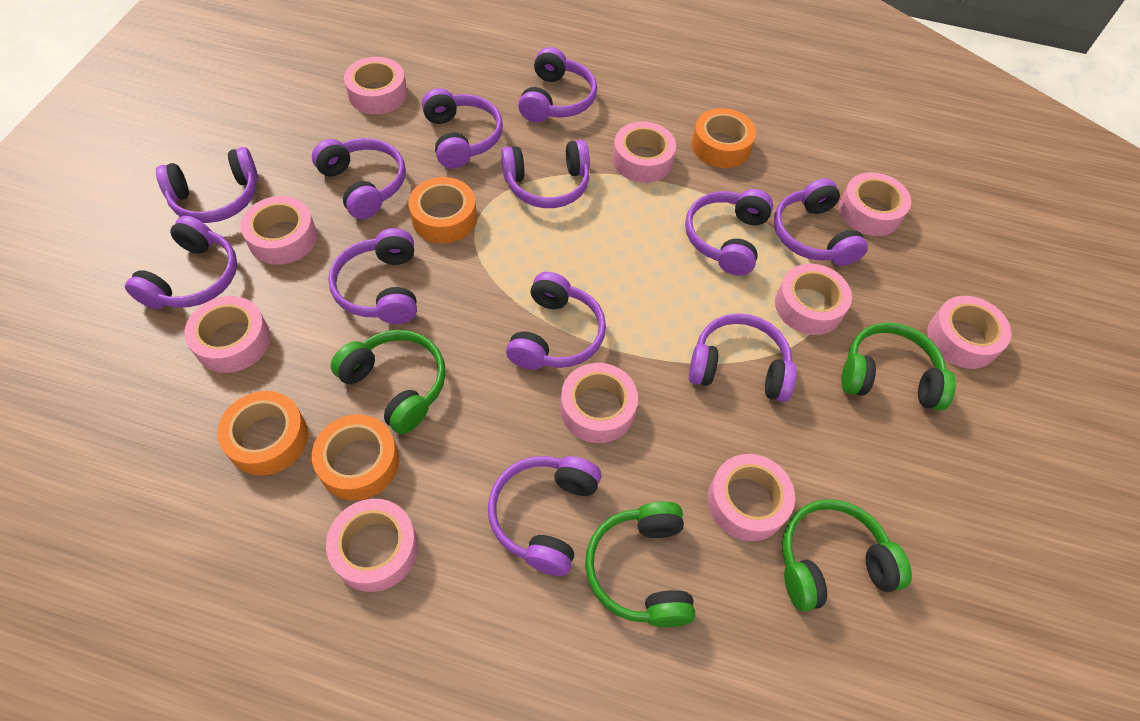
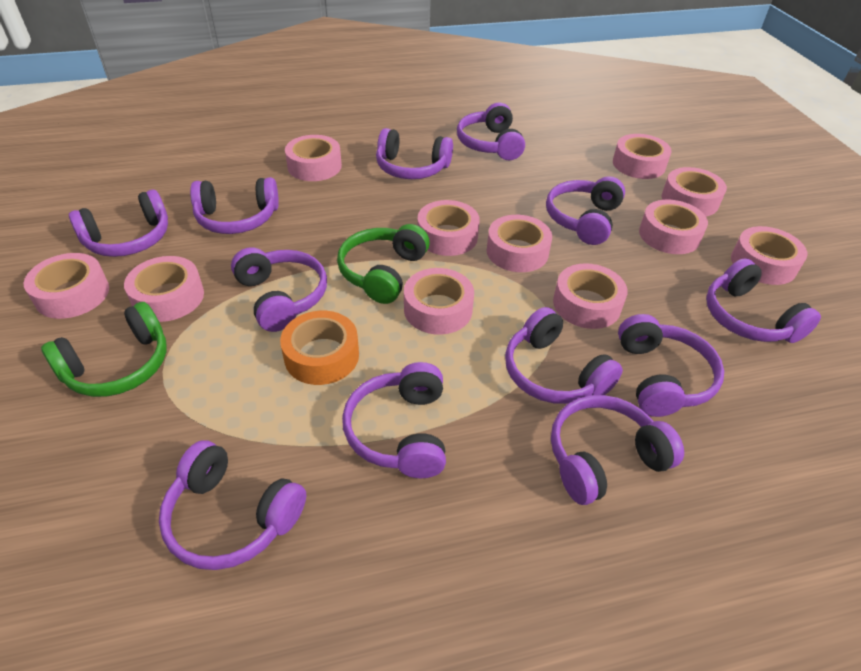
green headphones: 4 -> 2
orange tape: 4 -> 1
pink tape: 10 -> 11

